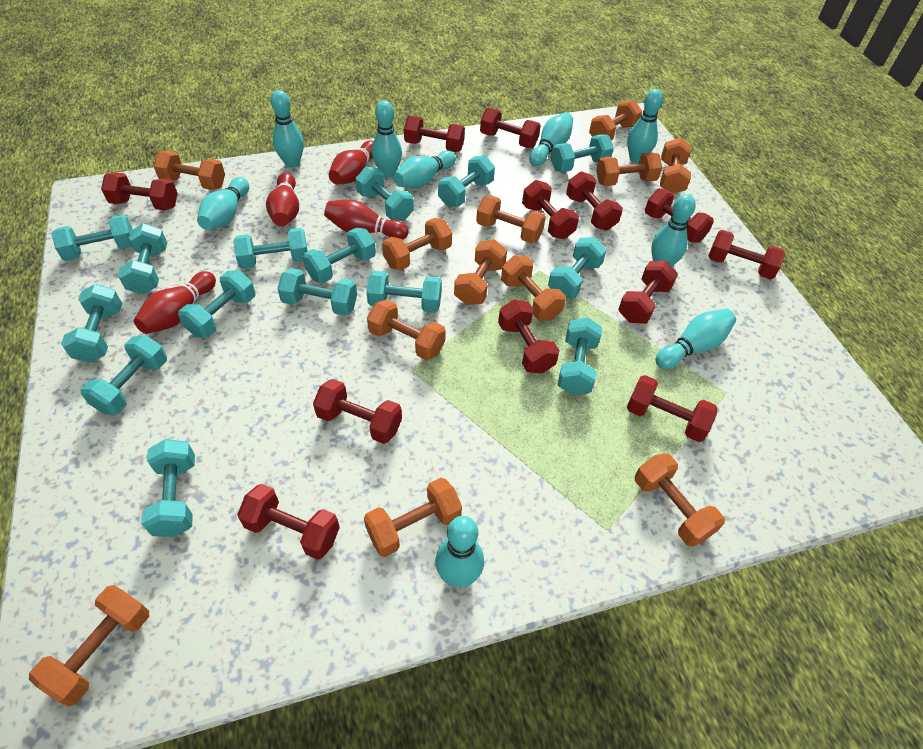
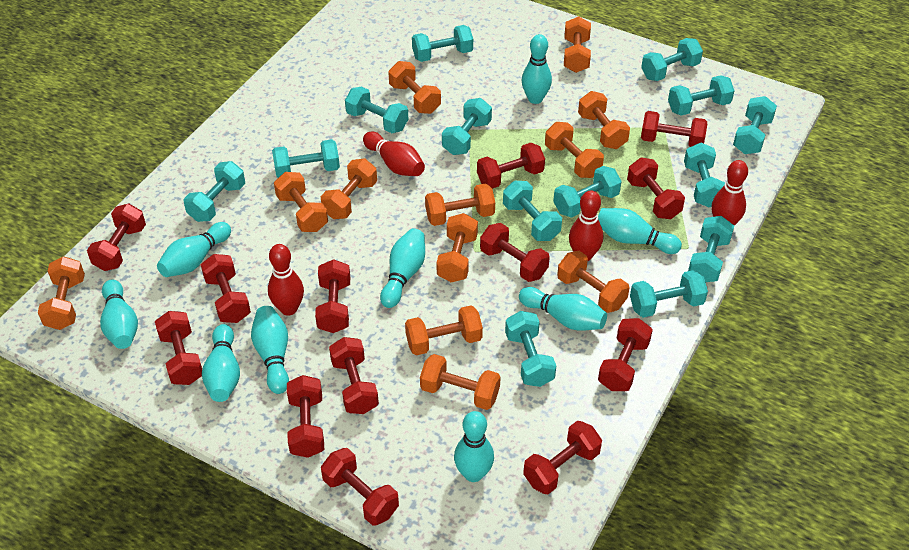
red dumbbell: 12 -> 13
turquoise dumbbell: 15 -> 14

